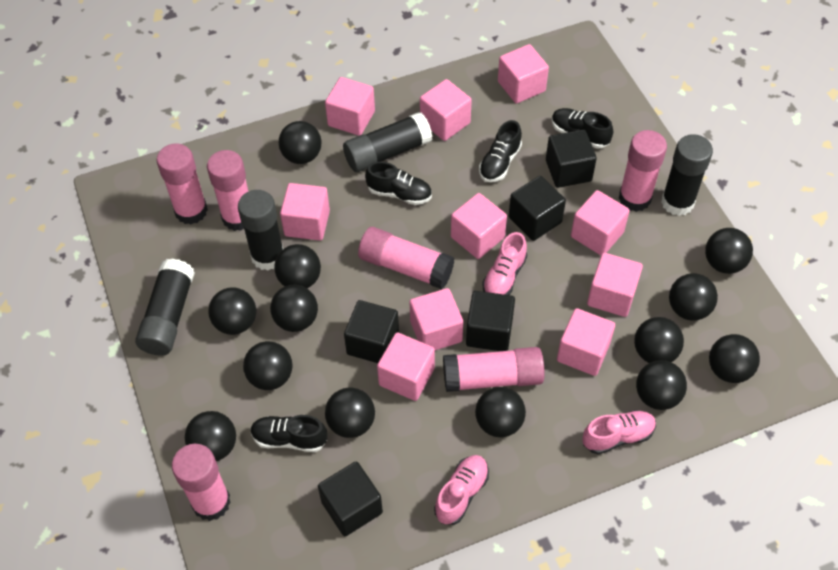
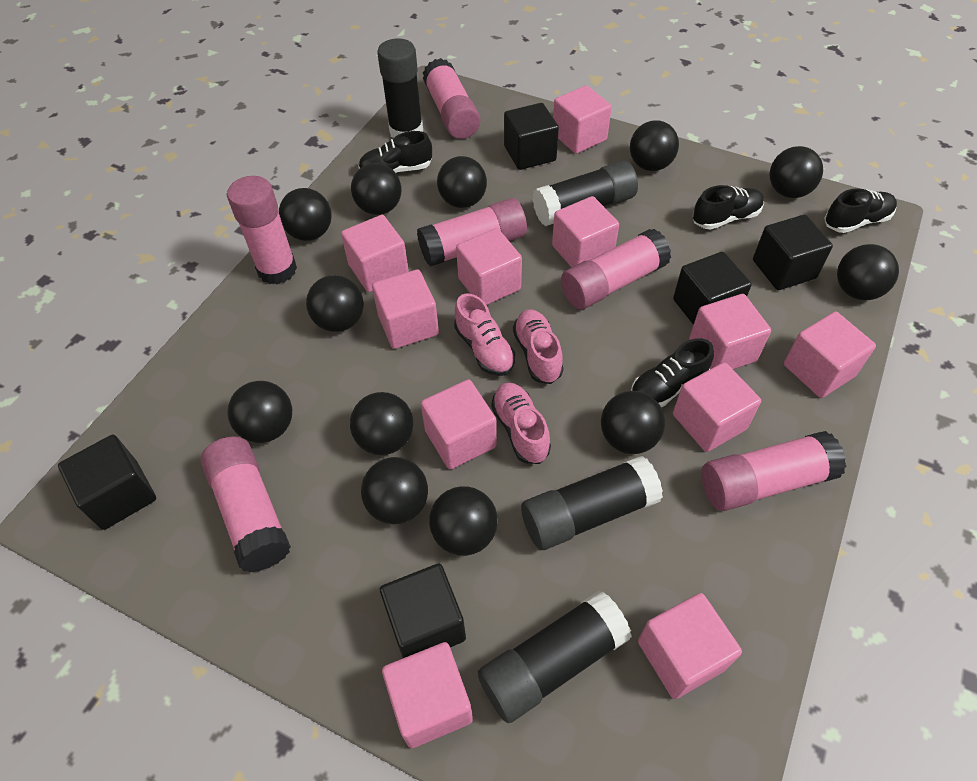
black ball: 13 -> 12
pink cube: 10 -> 11

